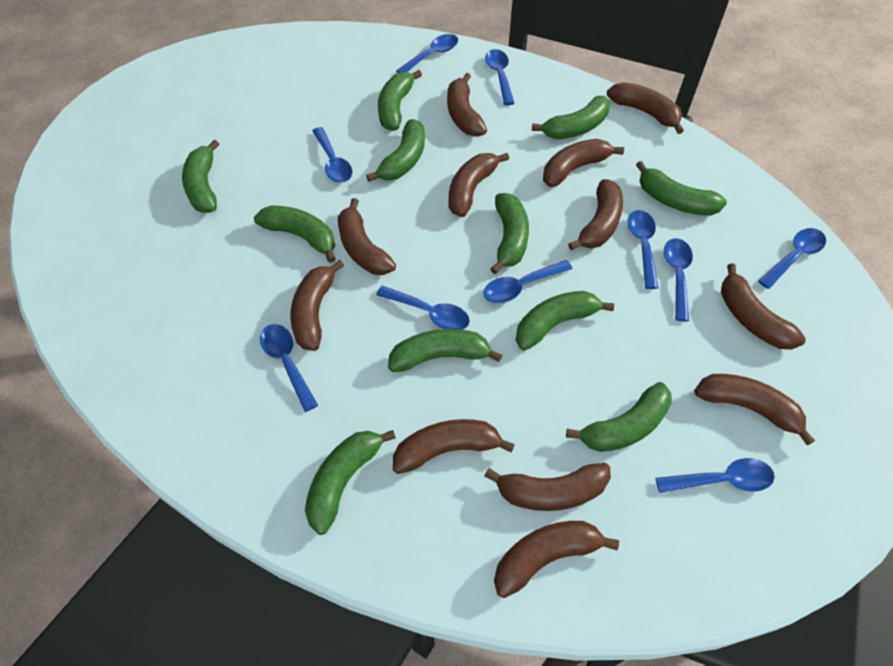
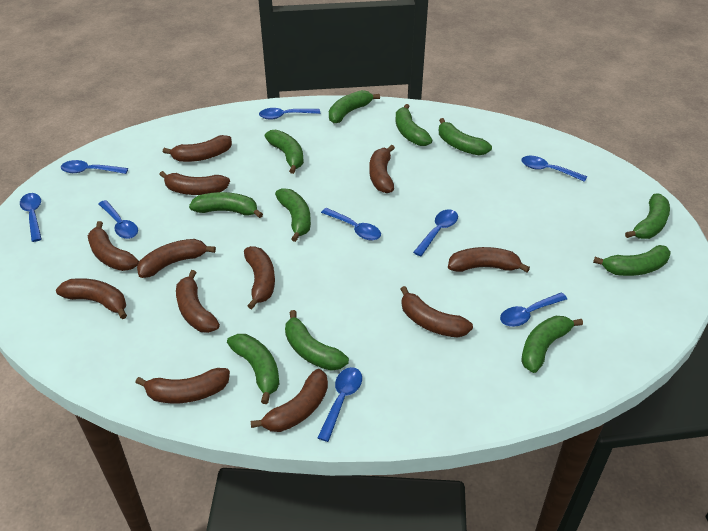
blue spoon: 10 -> 9

